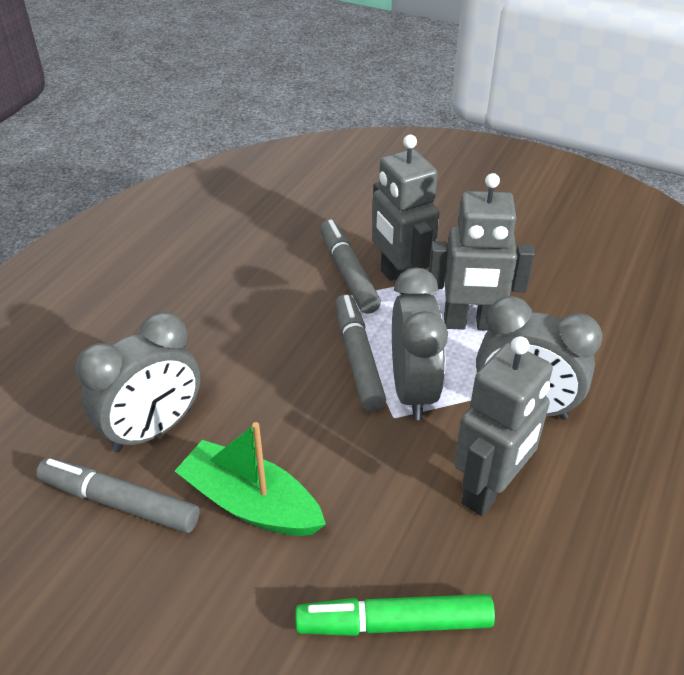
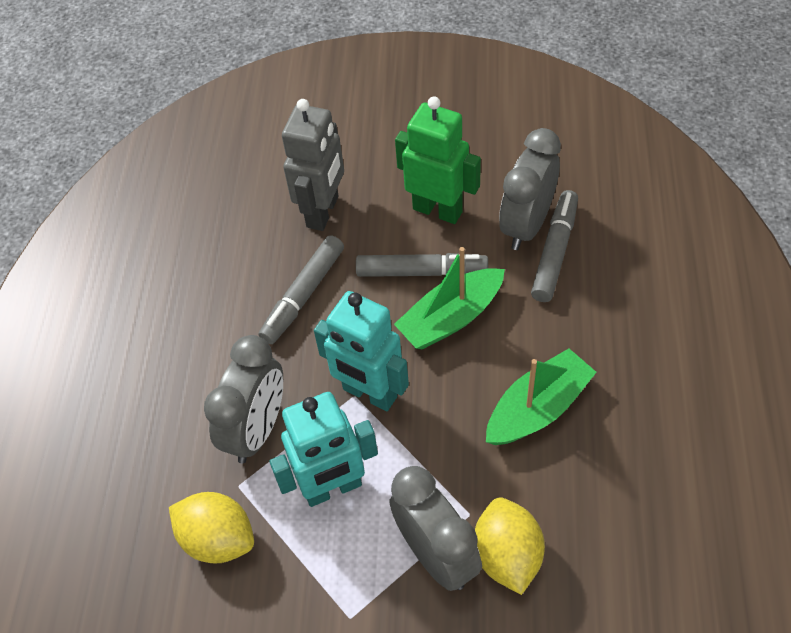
green boat: 1 -> 2
green marker: 1 -> 0
green robot: 0 -> 1
grey robot: 3 -> 1
turquoise robot: 0 -> 2
yellow lemon: 0 -> 2

